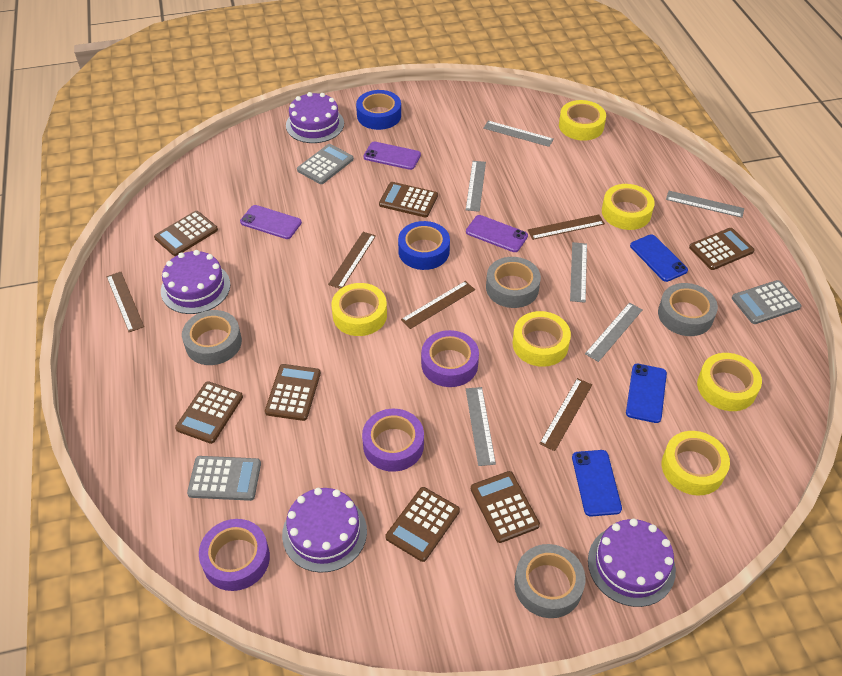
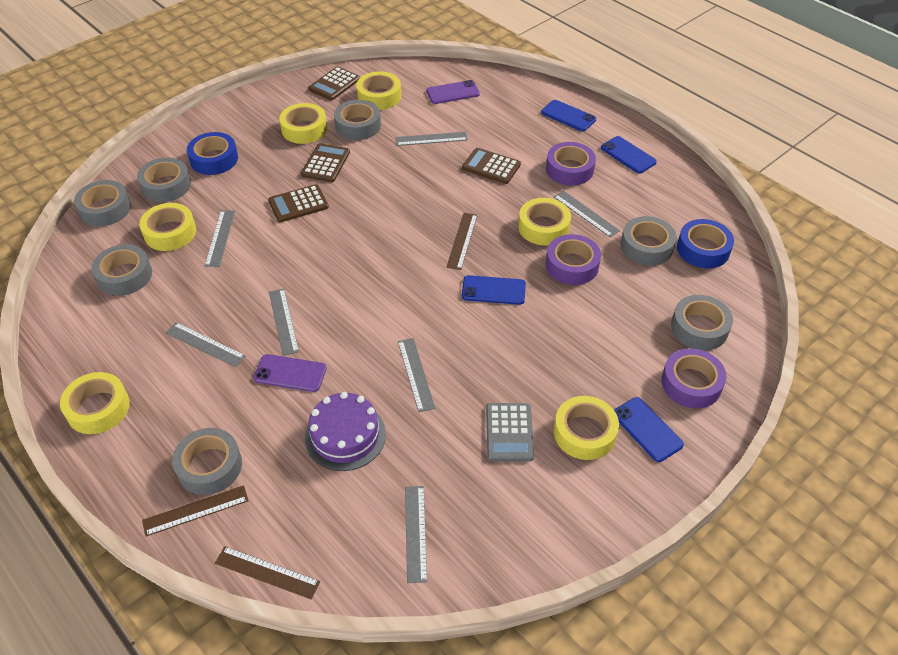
blue phone: 3 -> 4
brown calculator: 7 -> 4
brown ruler: 5 -> 3
grey calculator: 3 -> 1
grey ruler: 6 -> 7
grey tape: 4 -> 7
purple cake: 4 -> 1
purple phone: 3 -> 2

